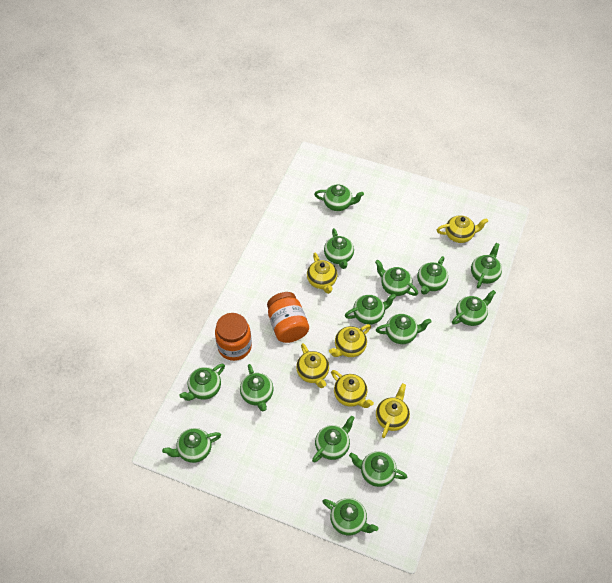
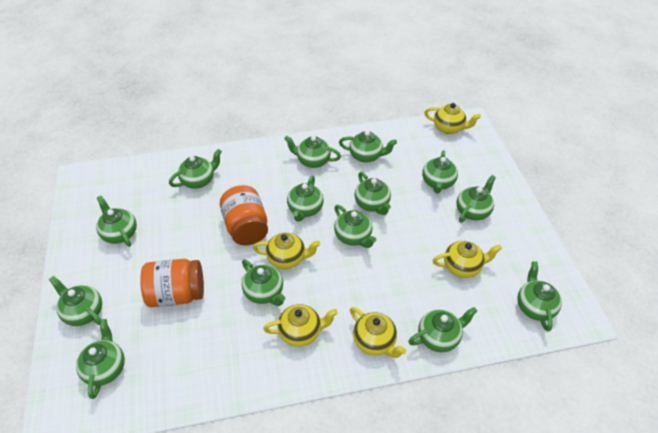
yellow teapot: 6 -> 5

